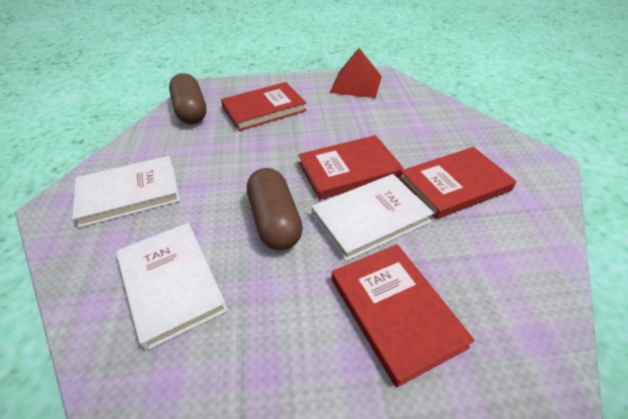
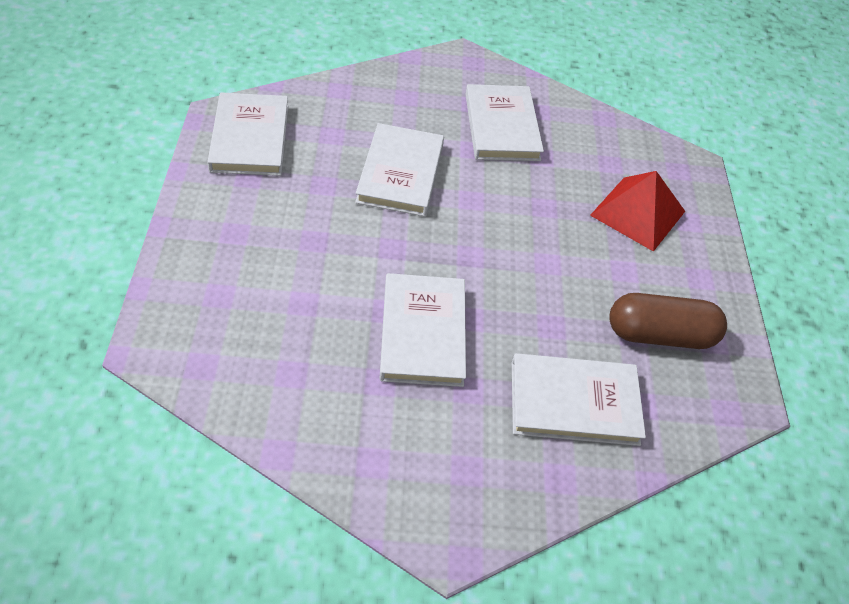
brown capsule: 2 -> 1
red book: 4 -> 0
white book: 3 -> 5

